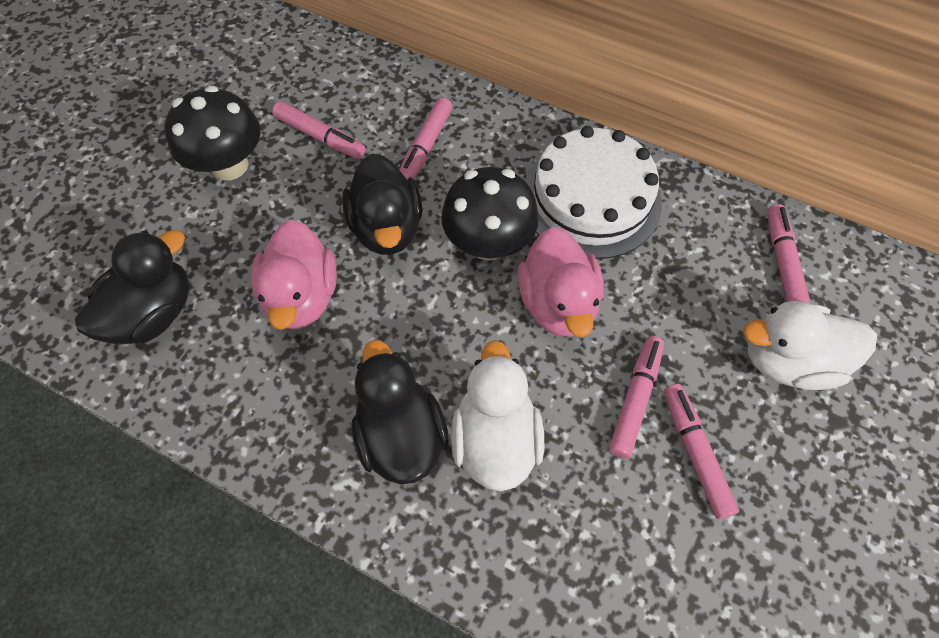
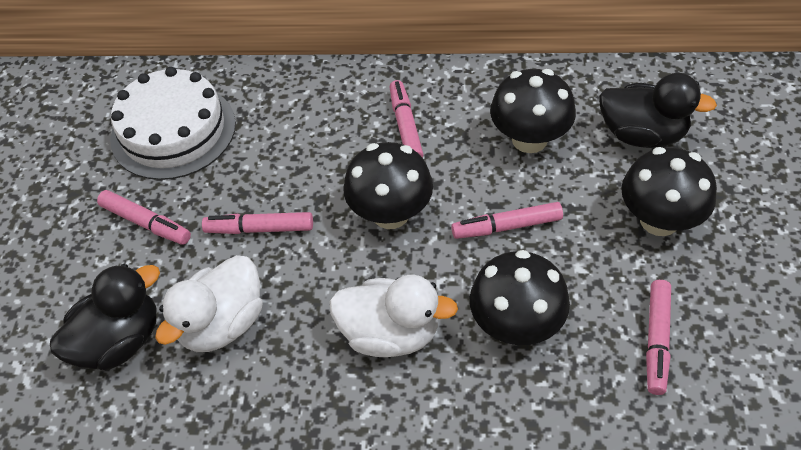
black duck: 3 -> 2
black mushroom: 2 -> 4
pink duck: 2 -> 0

